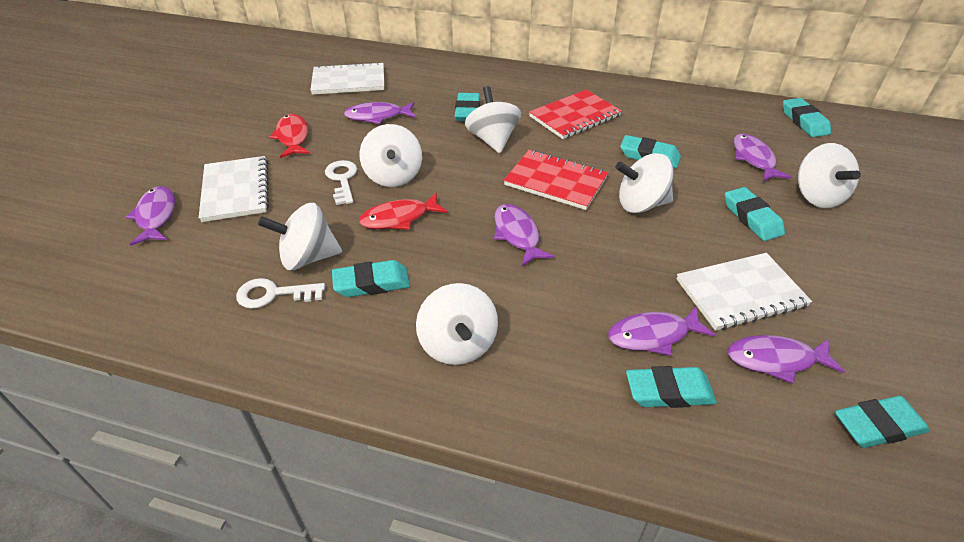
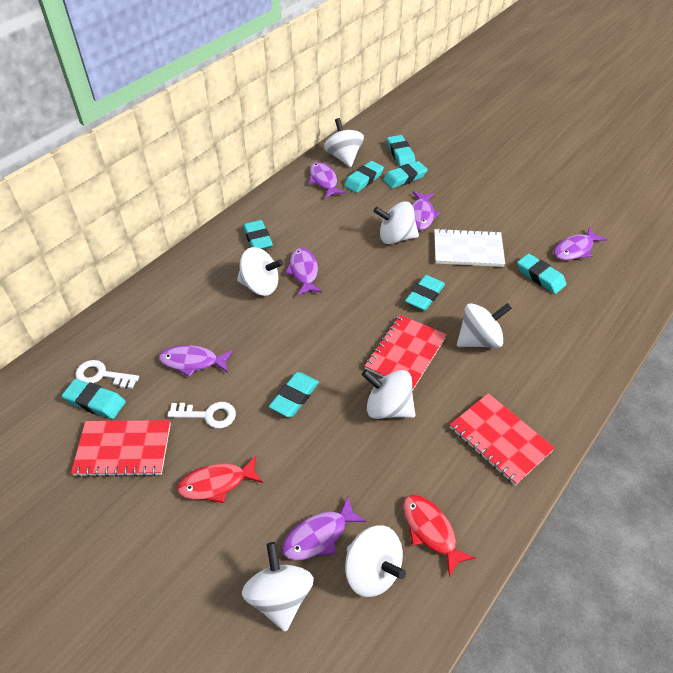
red notebook: 2 -> 3
turquoise eraser: 7 -> 8
white notebook: 3 -> 1
white spinning top: 6 -> 7

